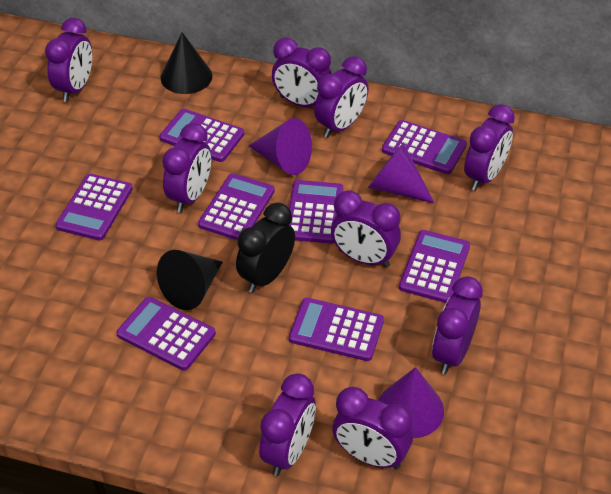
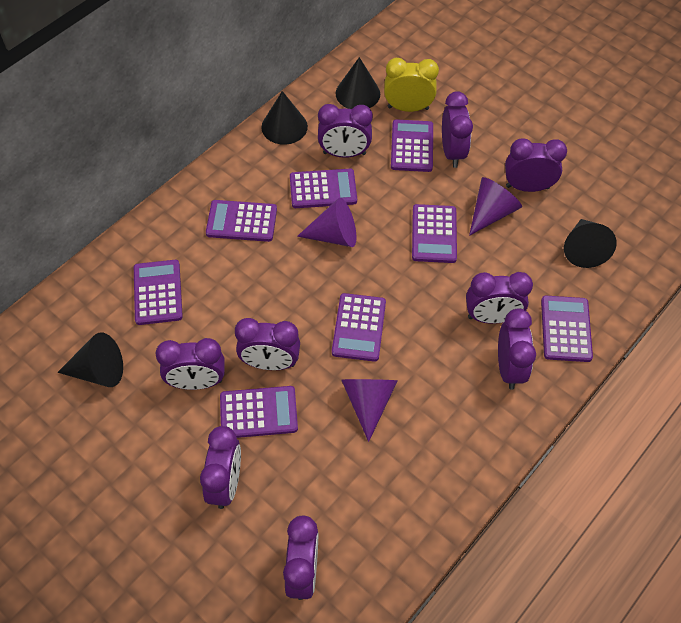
black clock: 1 -> 0
black cone: 2 -> 4
yellow clock: 0 -> 1

